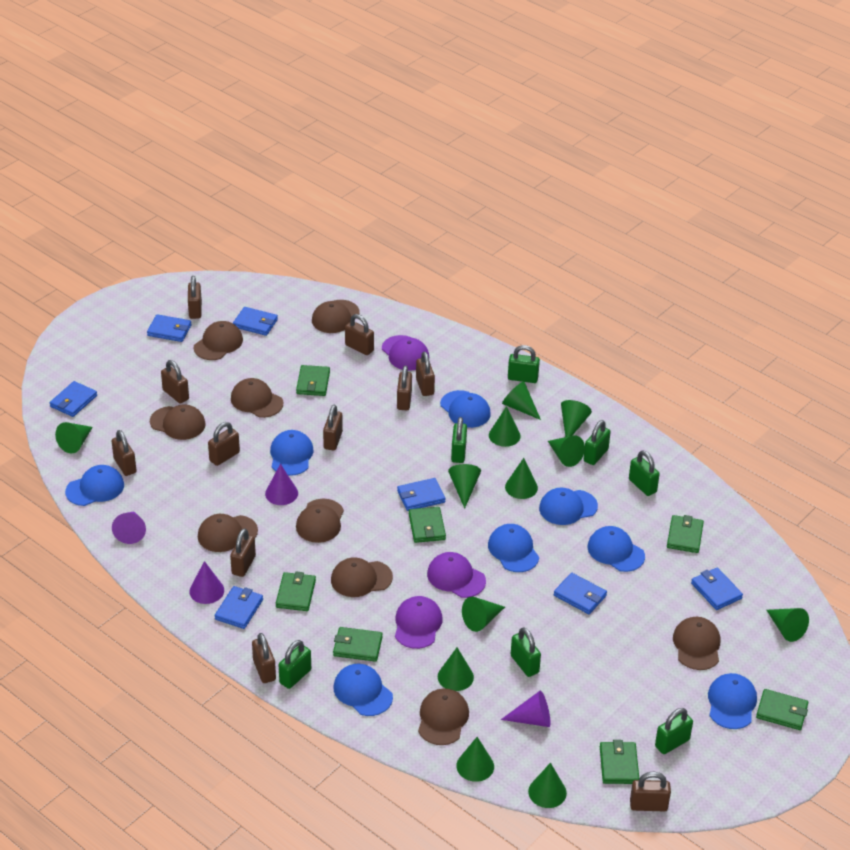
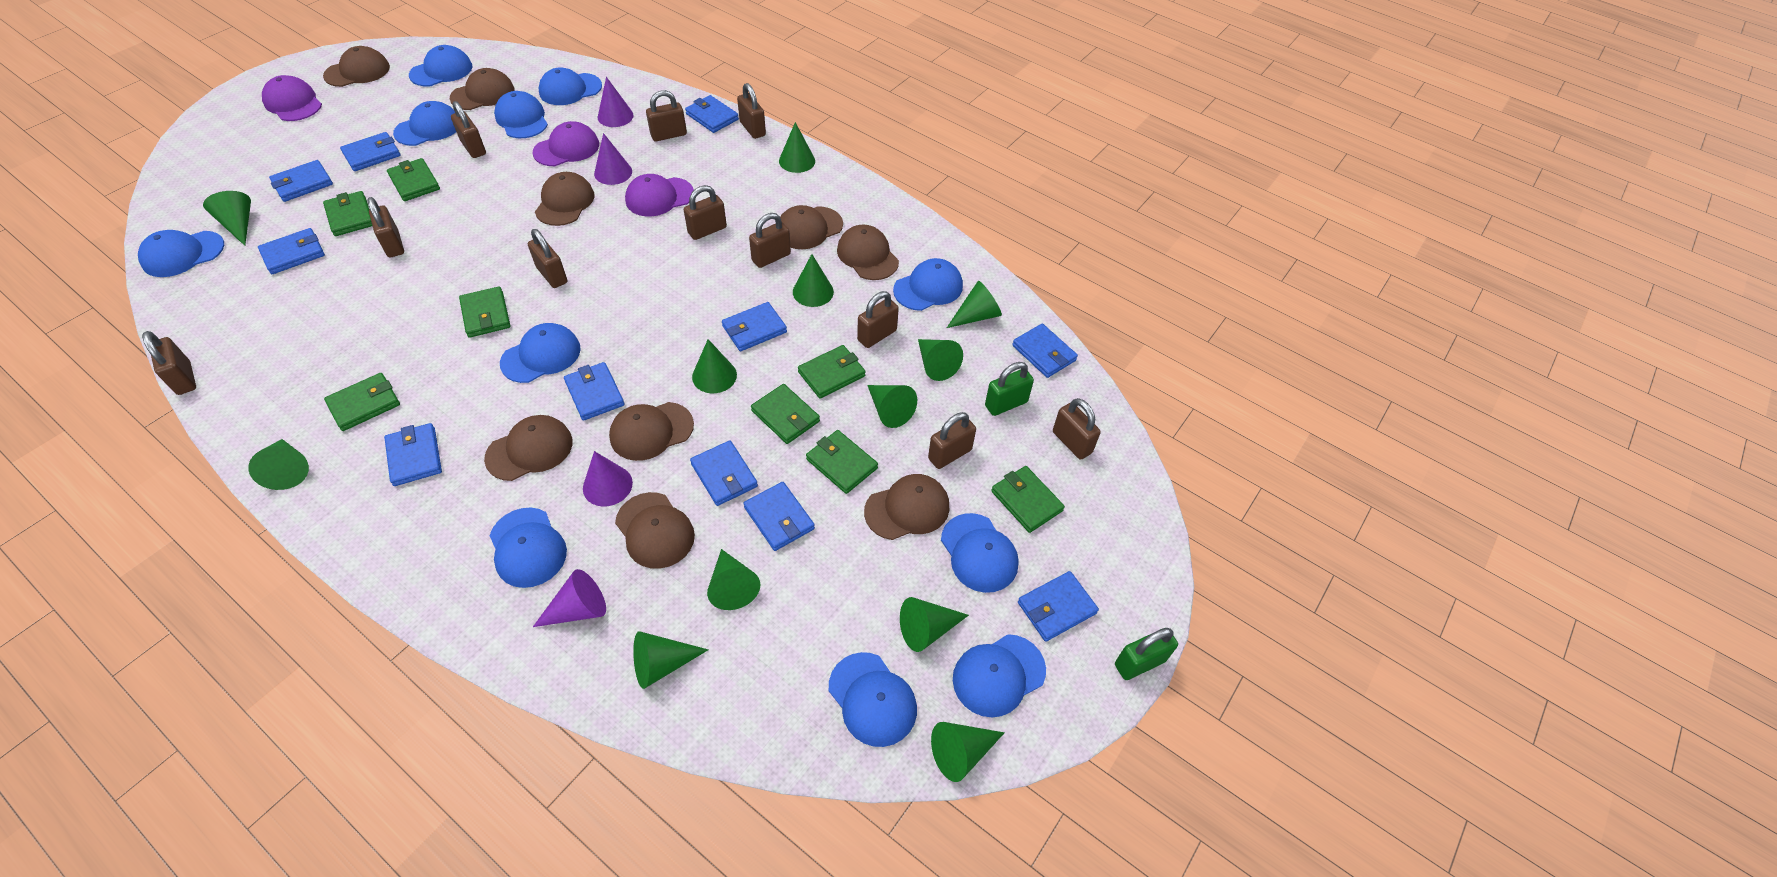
blue cap: 8 -> 11
blue wallet: 7 -> 11
green padlock: 7 -> 2
green wallet: 7 -> 8

